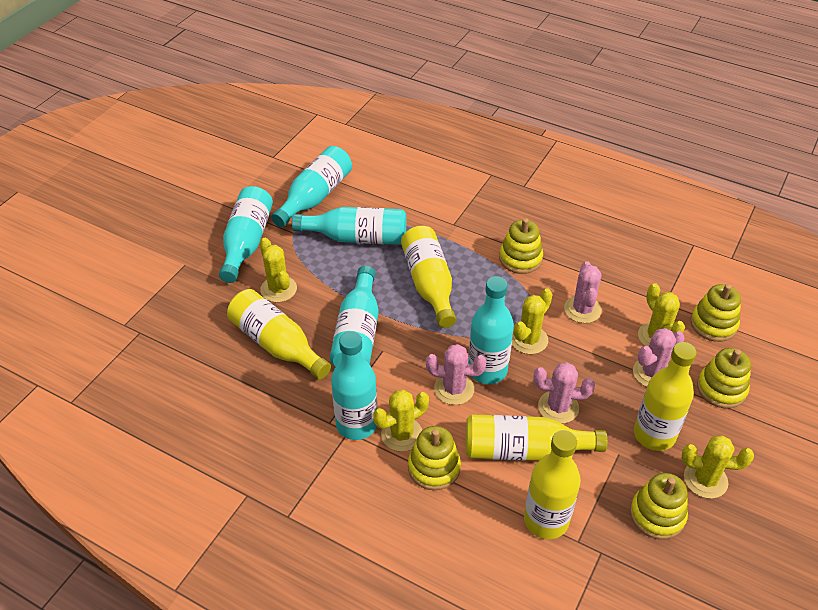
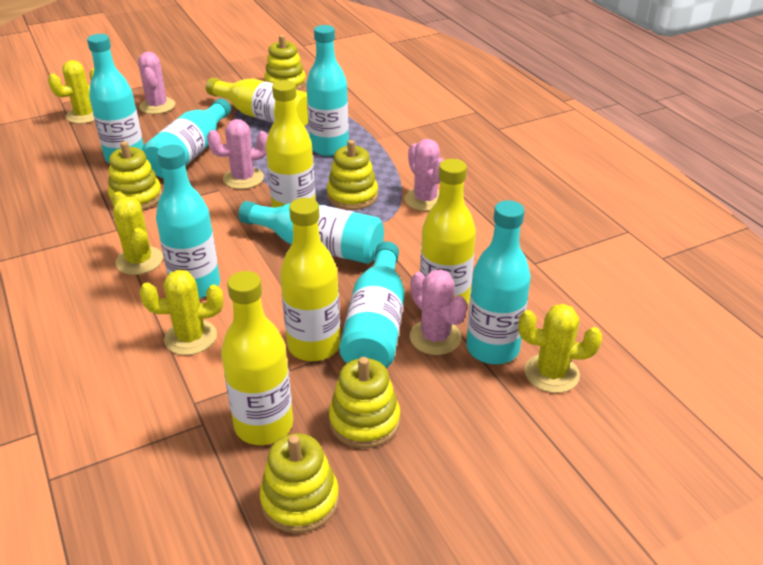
turquoise bottle: 6 -> 7
yellow cactus: 5 -> 4

